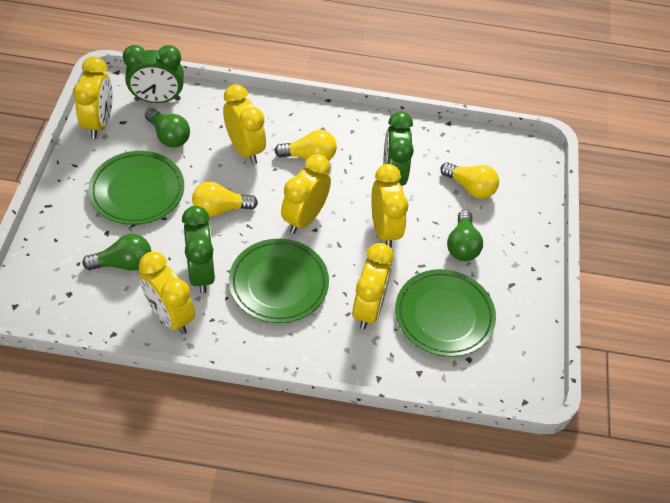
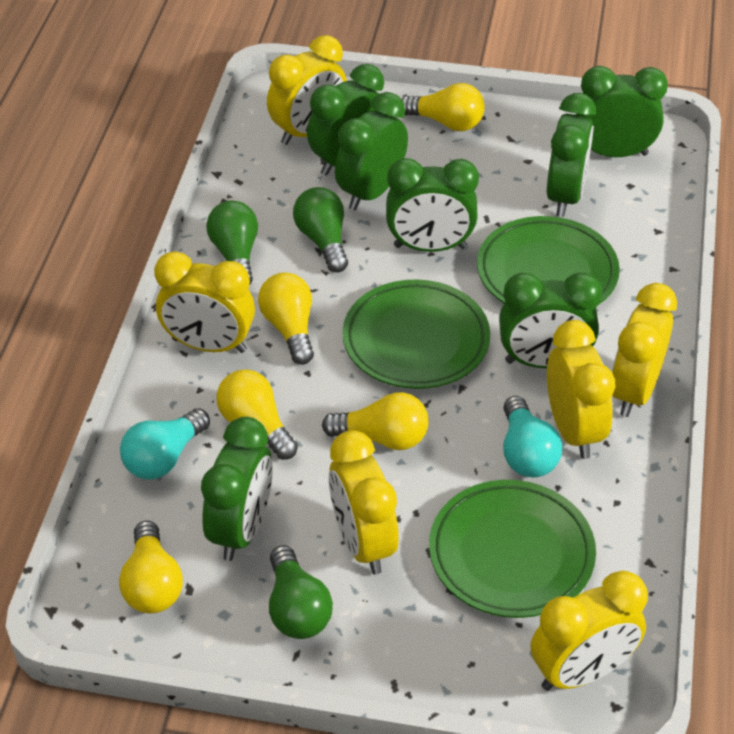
green clock: 3 -> 7
turquoise light bulb: 0 -> 2
yellow light bulb: 3 -> 5

